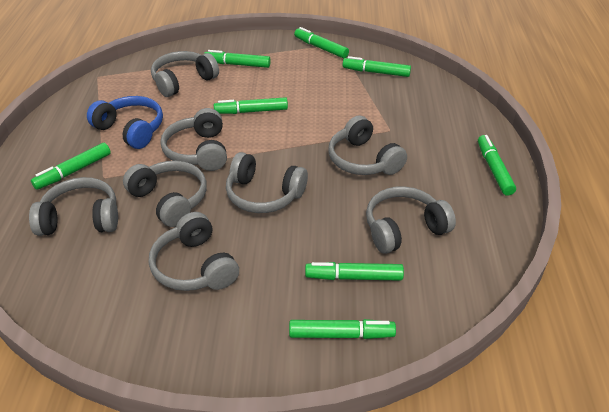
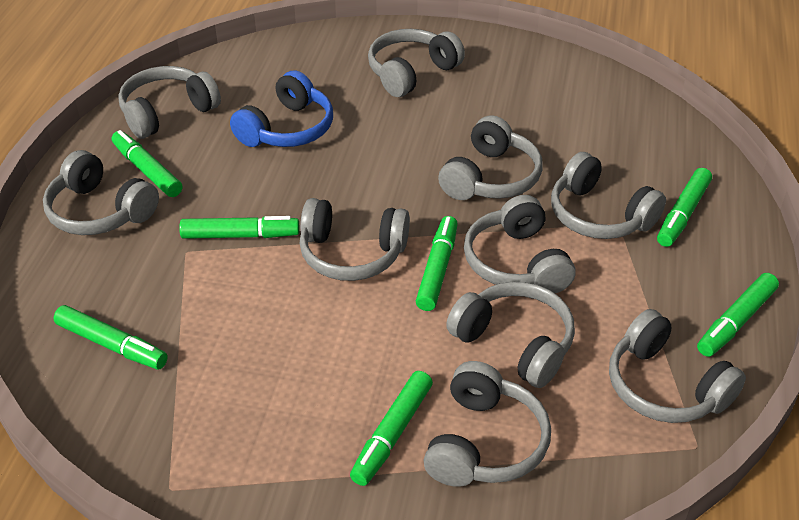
green marker: 8 -> 7
grey headphones: 8 -> 10

